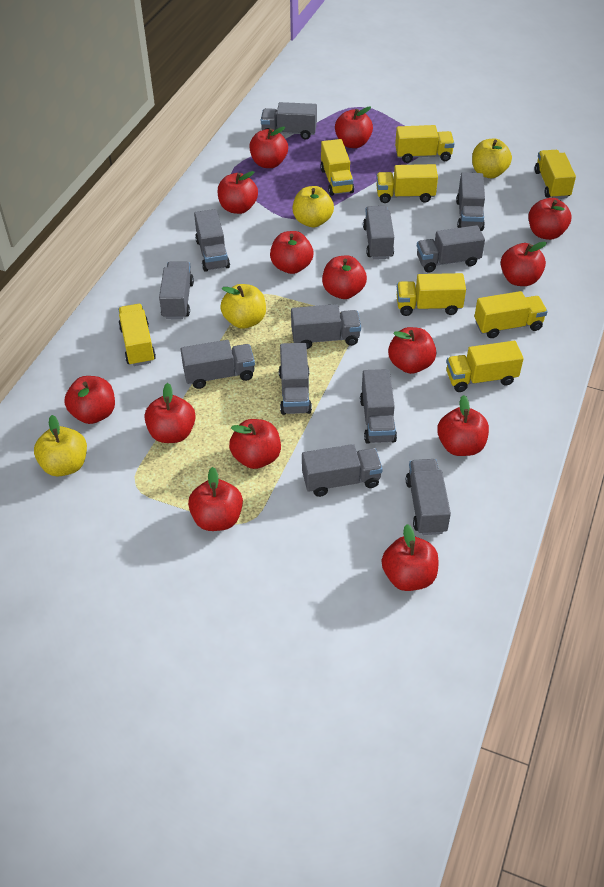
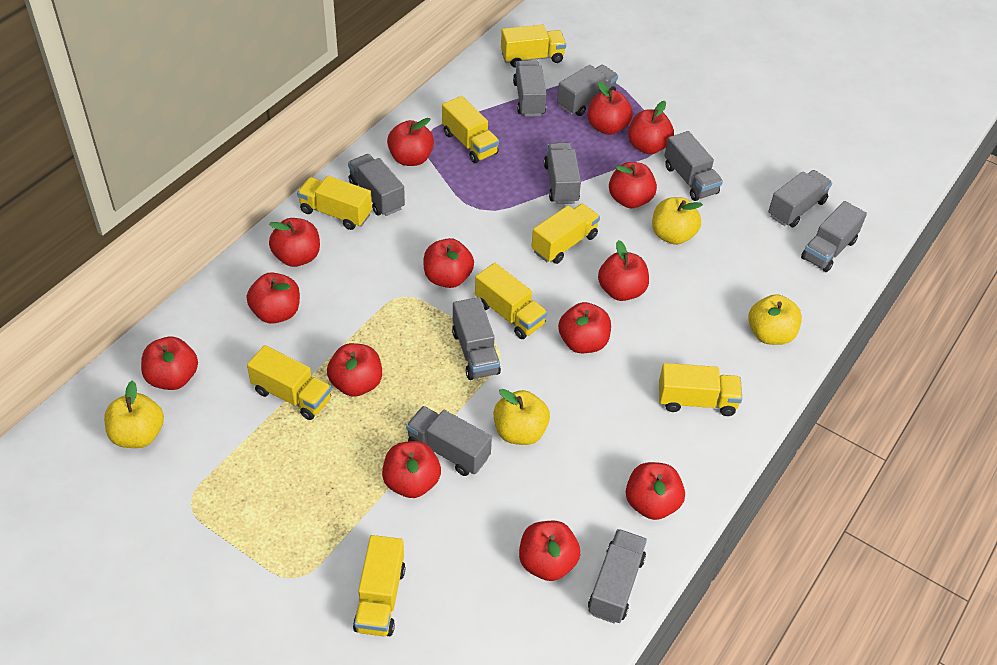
grey truck: 12 -> 10

